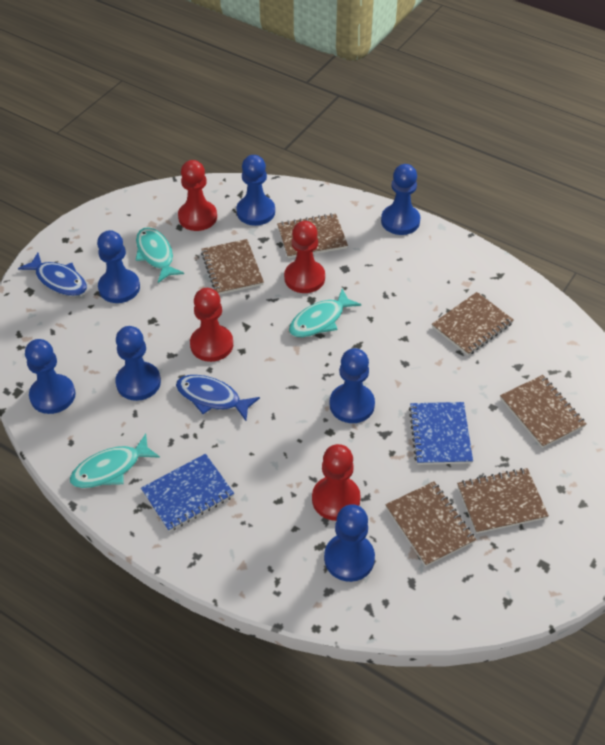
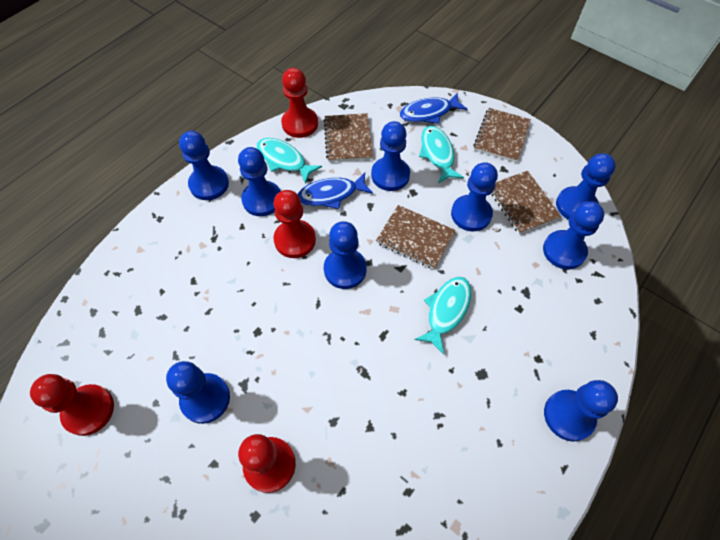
blue notebook: 2 -> 0
blue pawn: 7 -> 9
brown notebook: 6 -> 4

